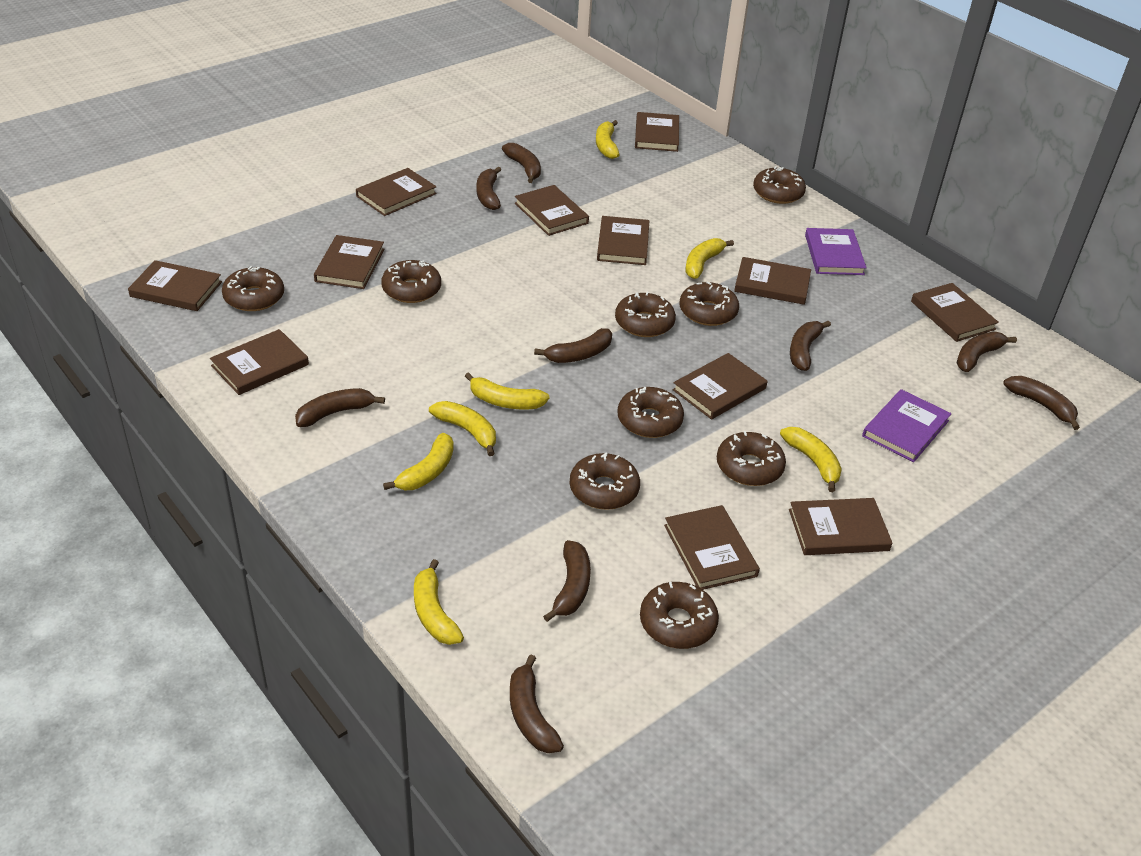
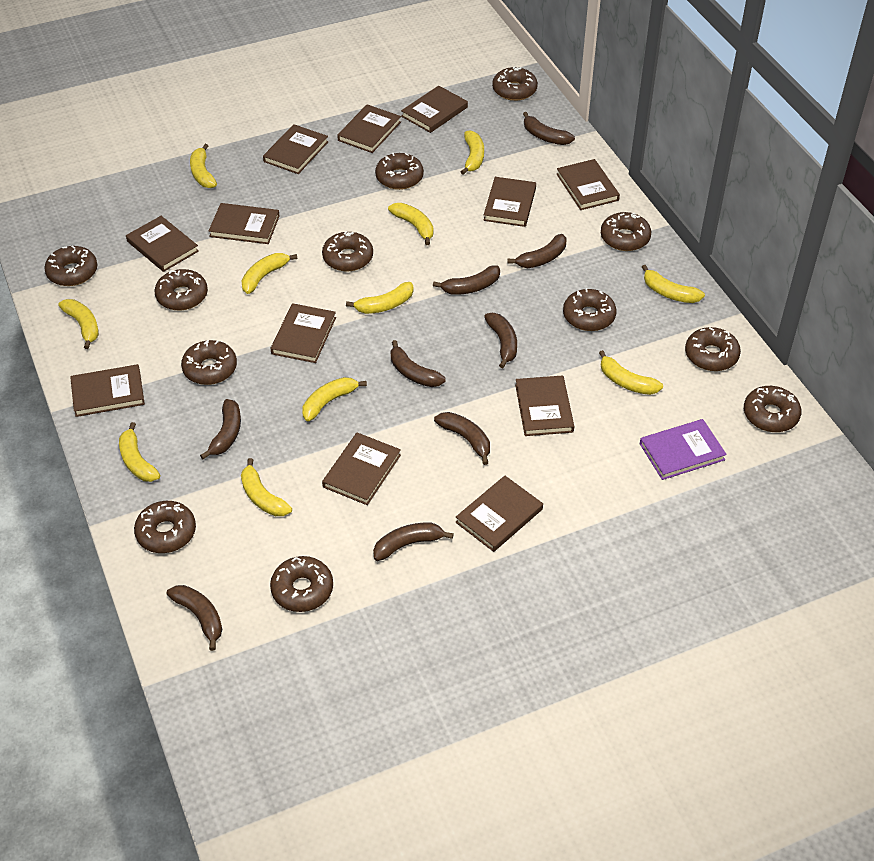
brown donut: 9 -> 12
purple book: 2 -> 1
yellow banana: 7 -> 11

